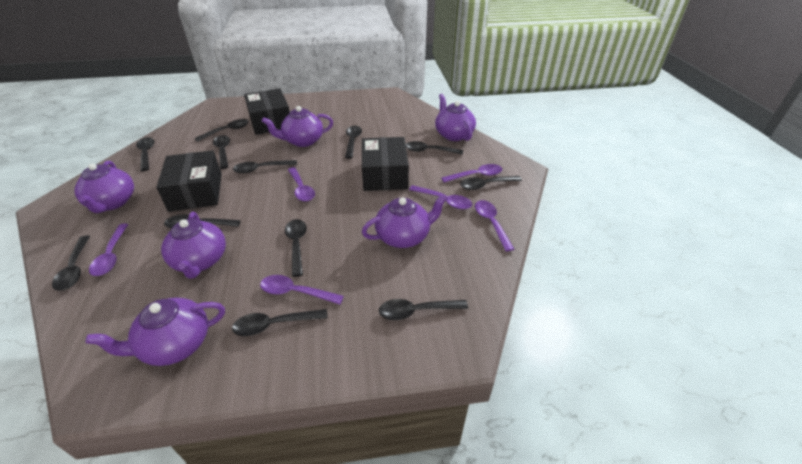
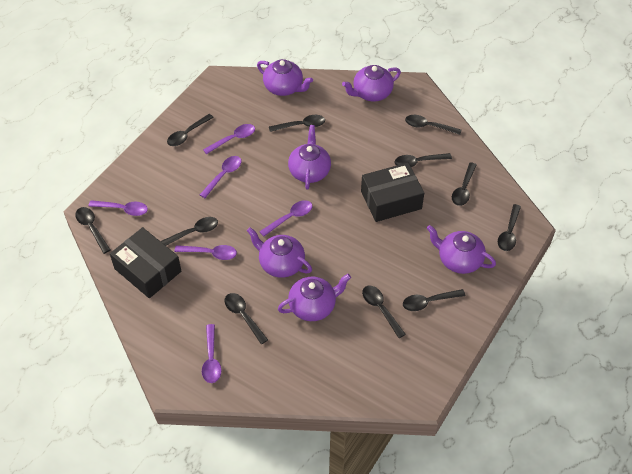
black box: 3 -> 2
black spoon: 12 -> 11

